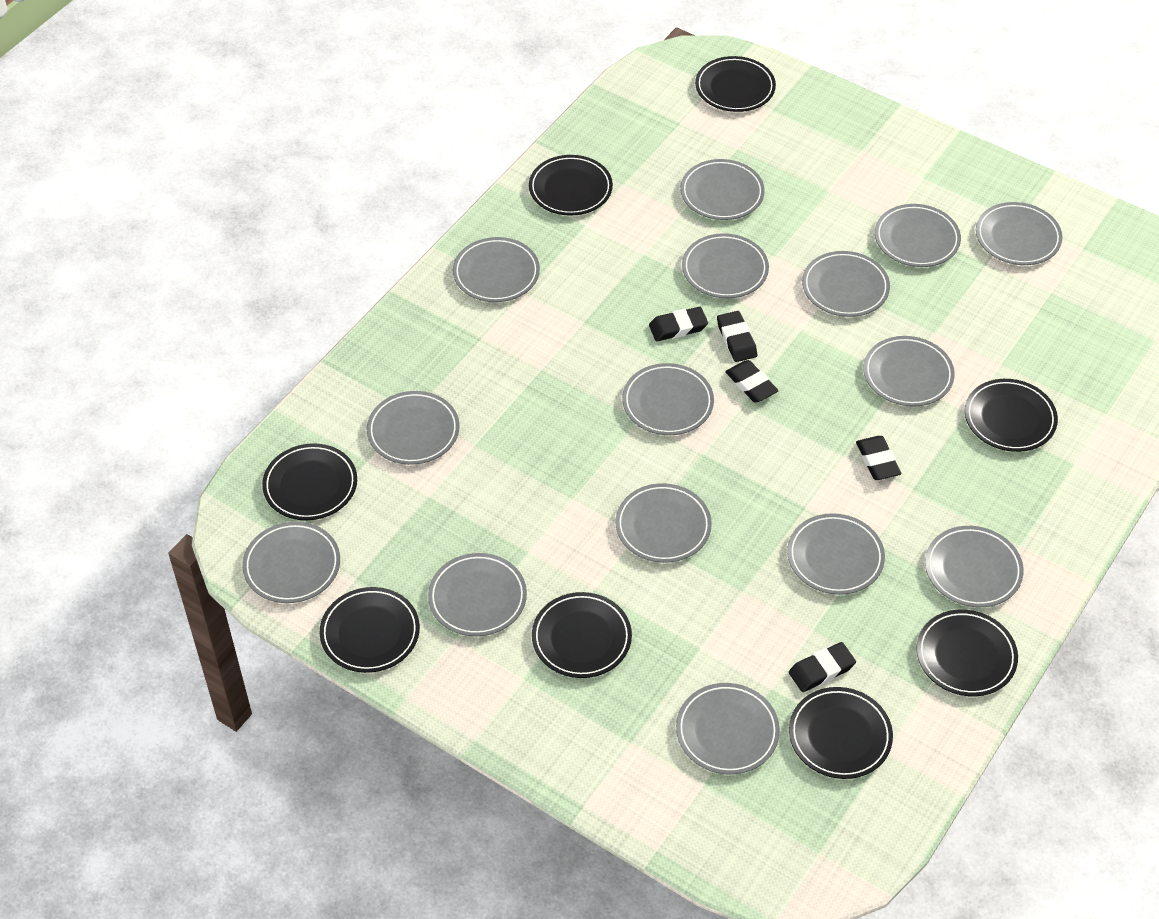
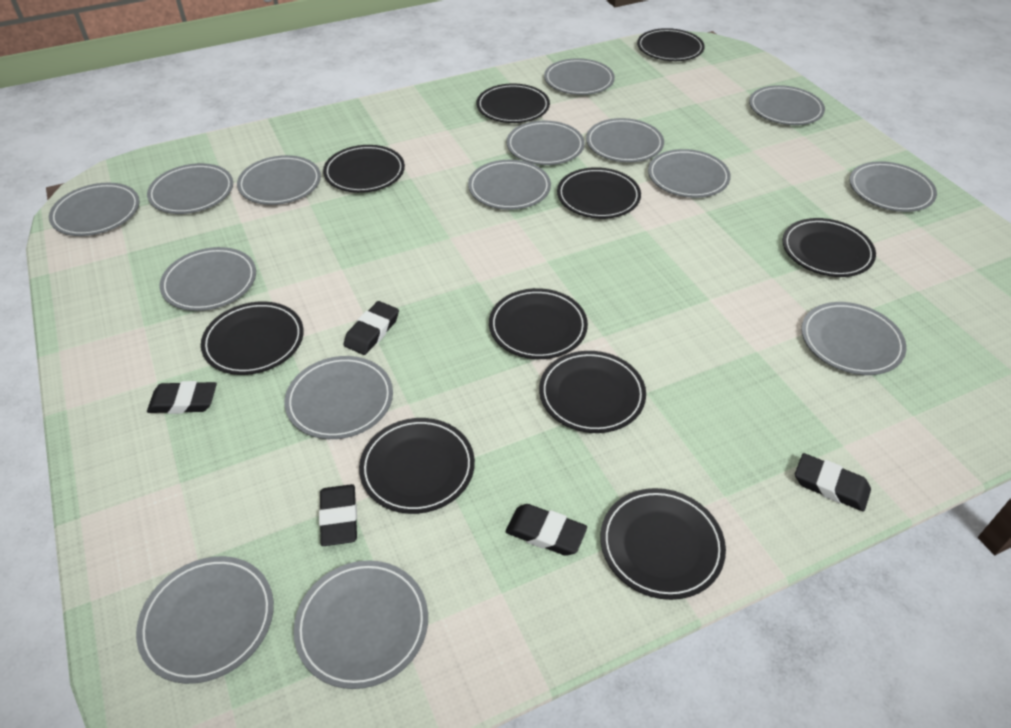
black plate: 8 -> 10

